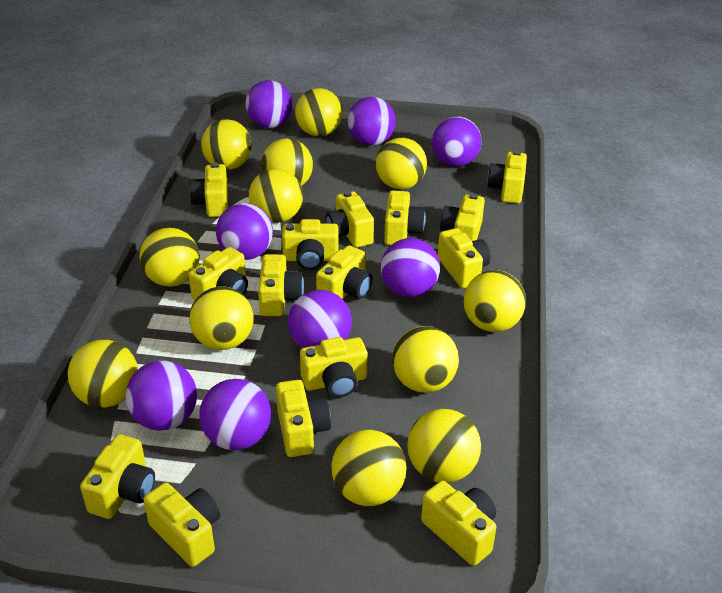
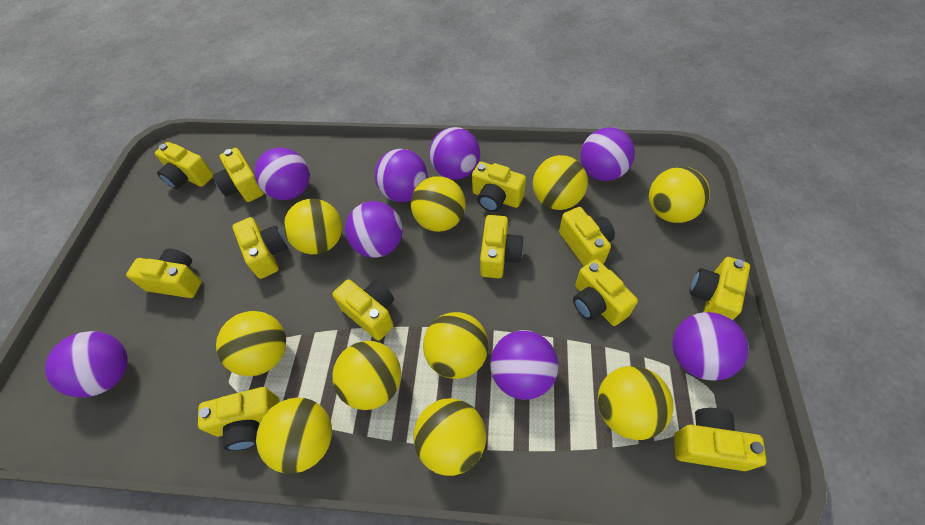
yellow ball: 12 -> 10
yellow camera: 15 -> 12

